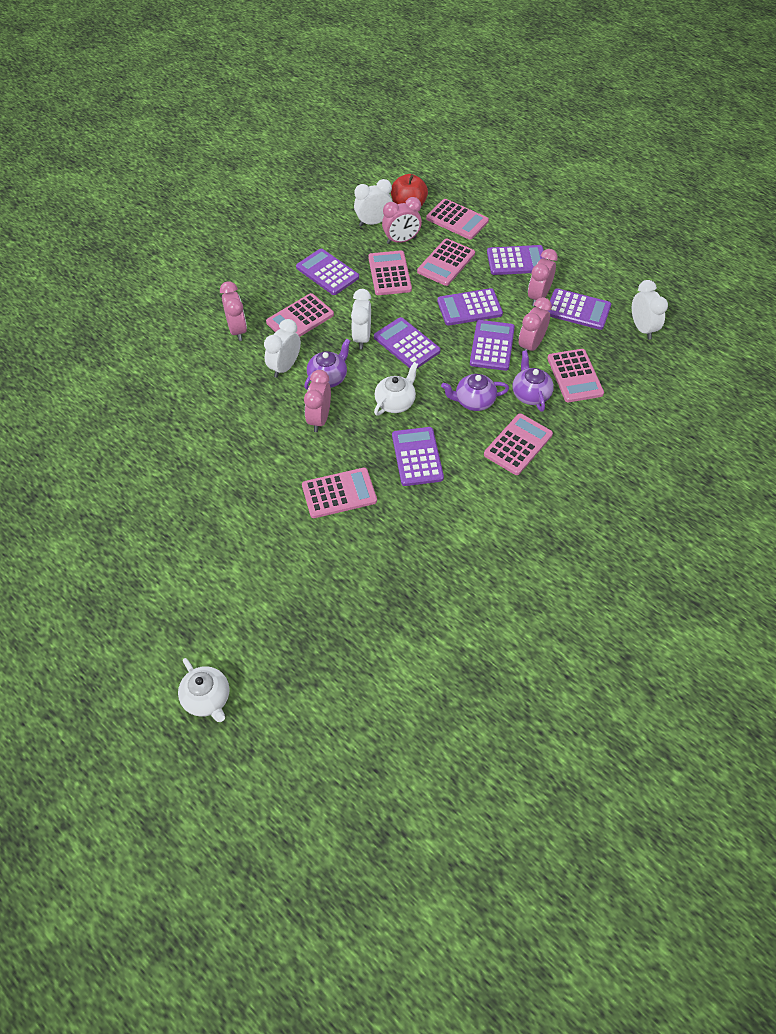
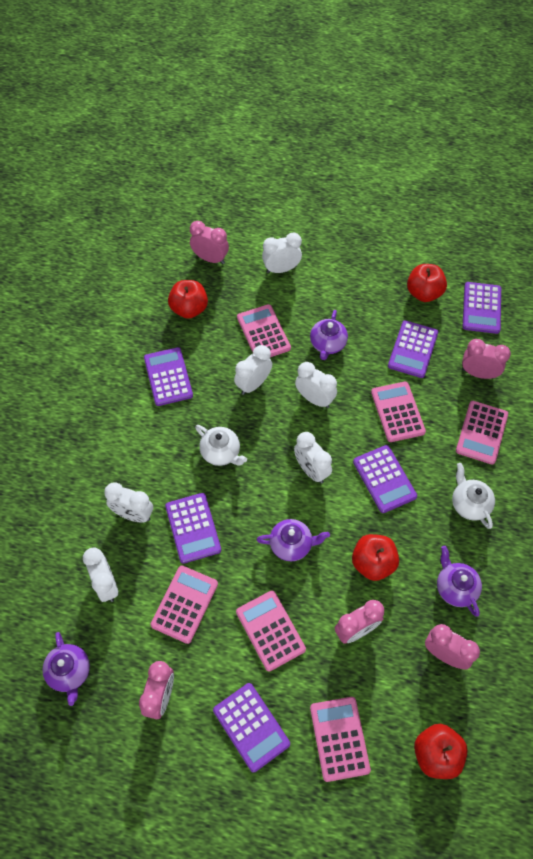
pink calculator: 7 -> 6
purple calculator: 7 -> 6
purple teapot: 3 -> 4
red apple: 1 -> 4
white clock: 4 -> 6

